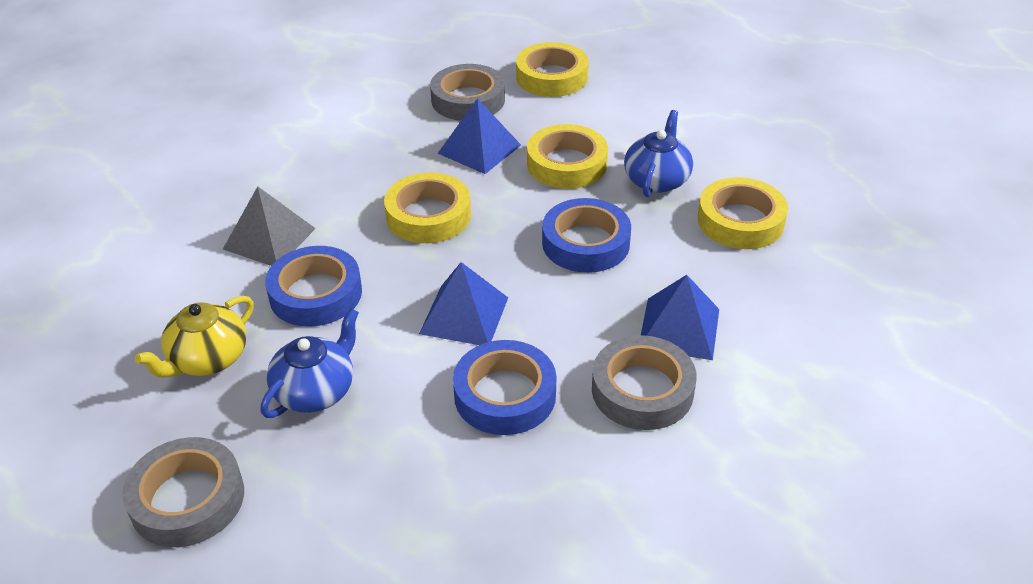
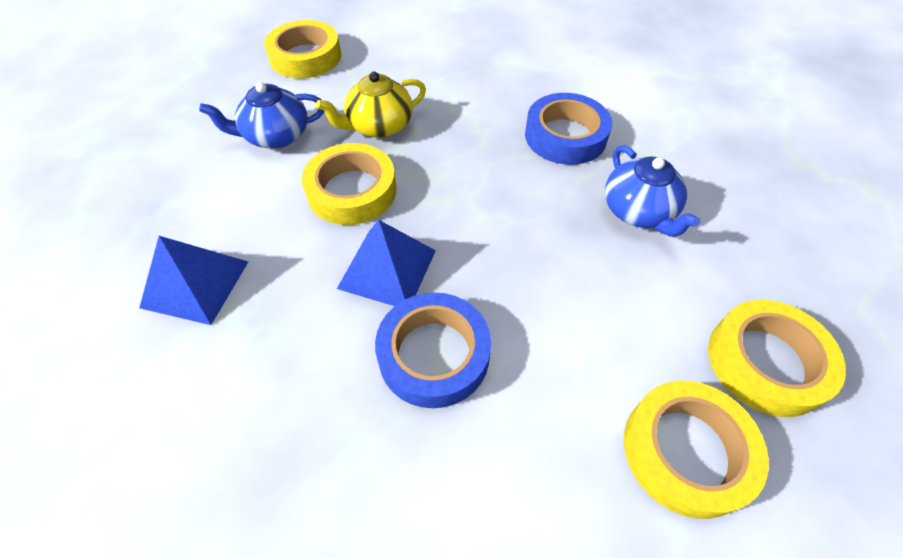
blue pyramid: 3 -> 2
blue tape: 3 -> 2
grey pyramid: 1 -> 0
grey tape: 3 -> 0

